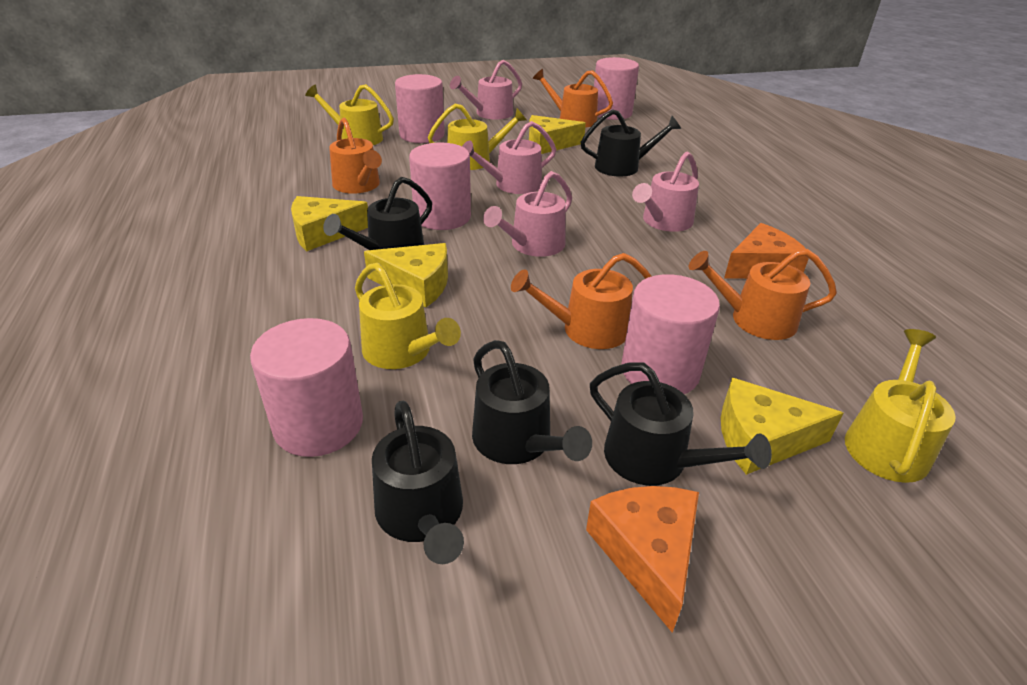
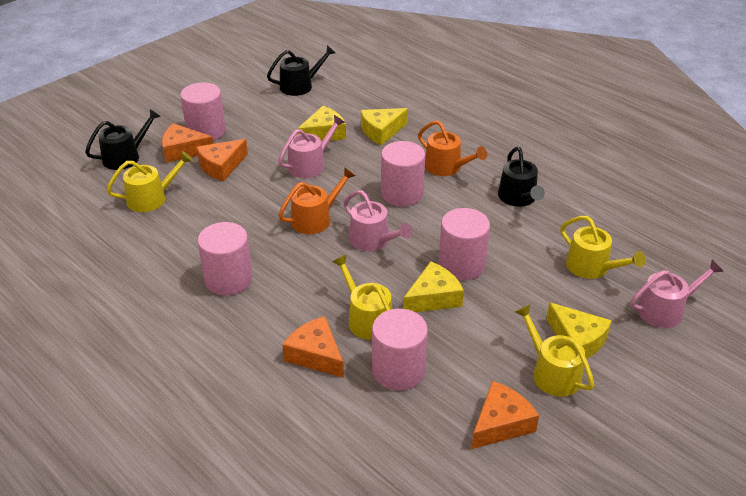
black watering can: 5 -> 3
orange cheese: 2 -> 4
orange watering can: 4 -> 2
pink watering can: 4 -> 3

